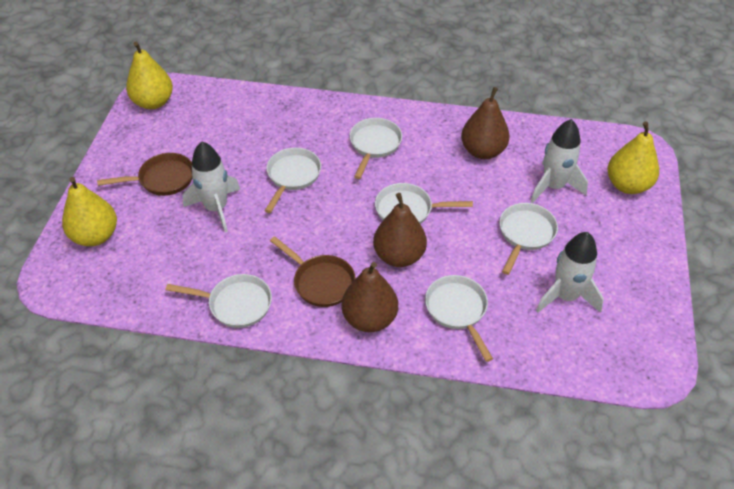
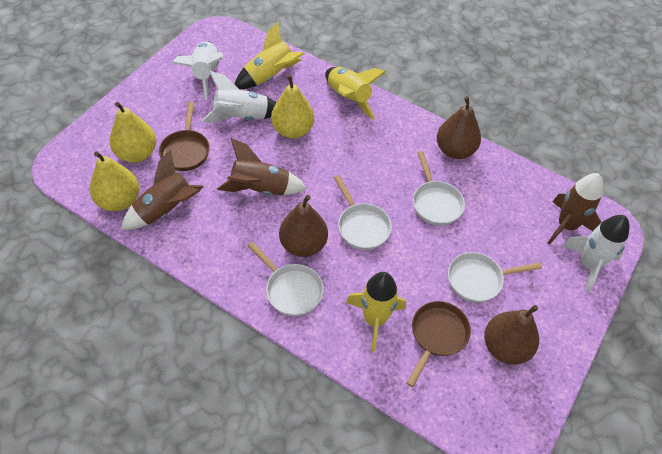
brown rocket: 0 -> 3
white pan: 6 -> 4
yellow rocket: 0 -> 3

